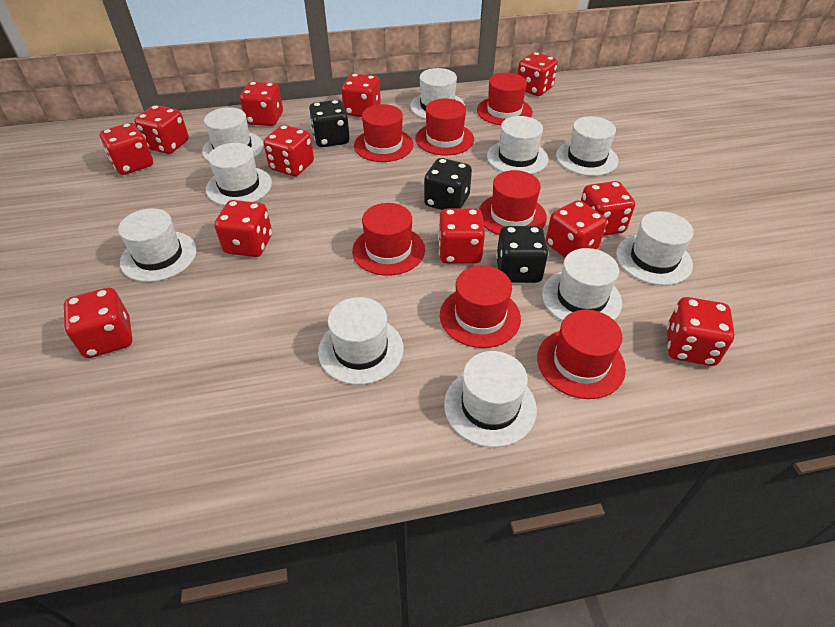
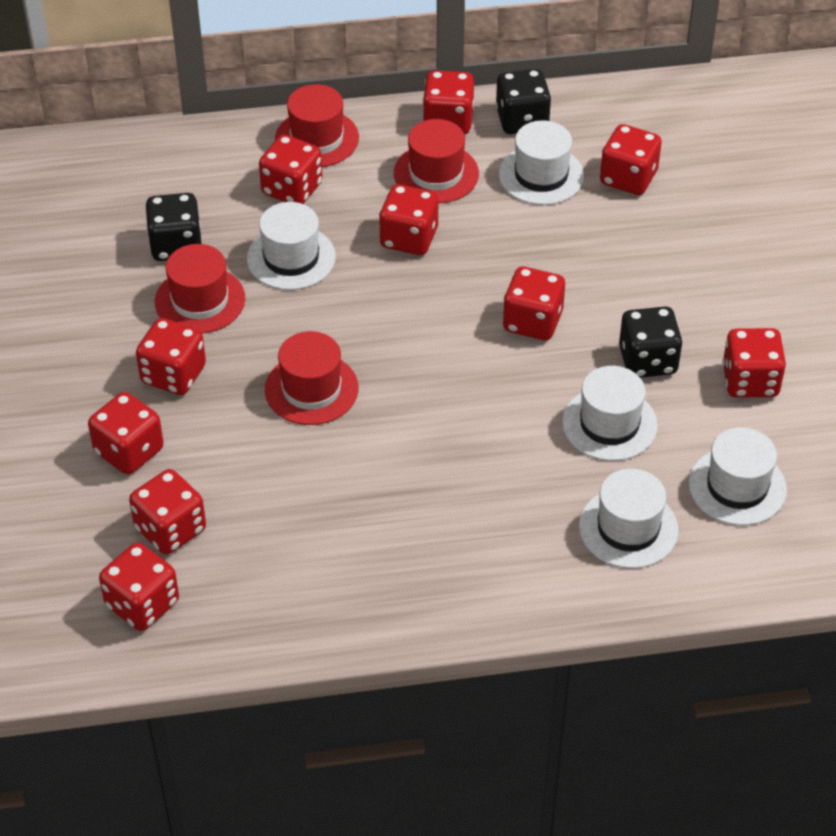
red dice: 12 -> 10
red hat: 7 -> 4
white hat: 10 -> 5

